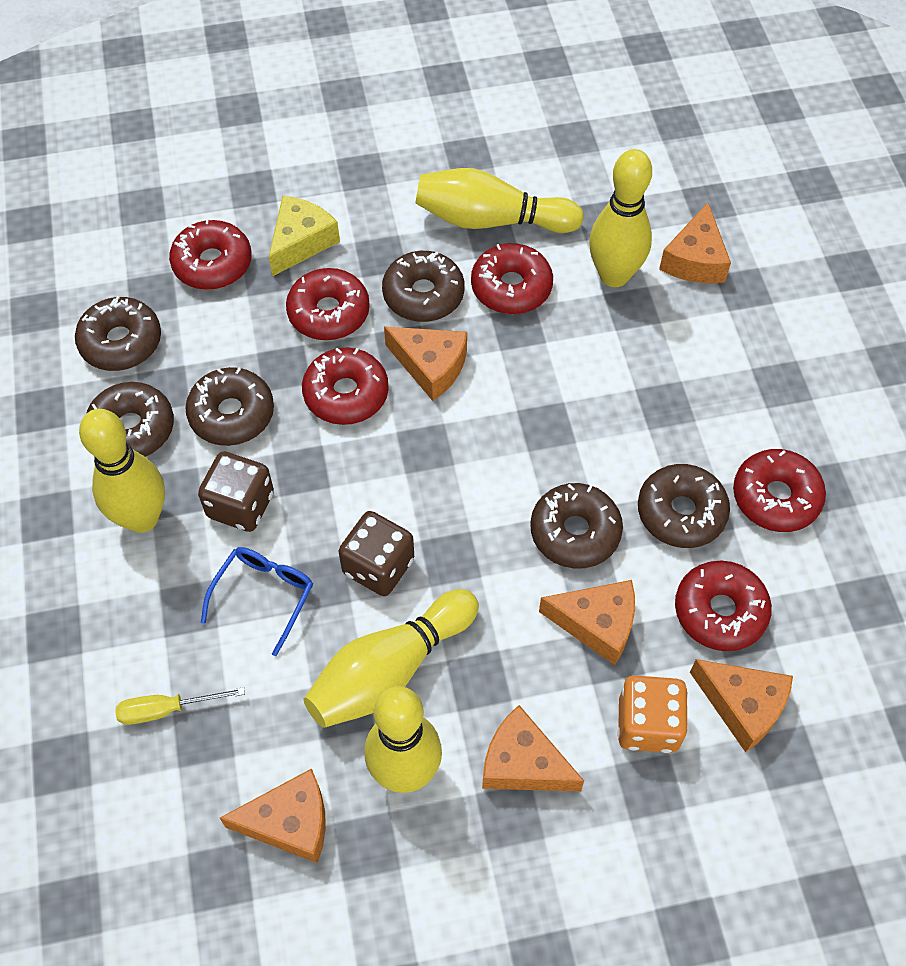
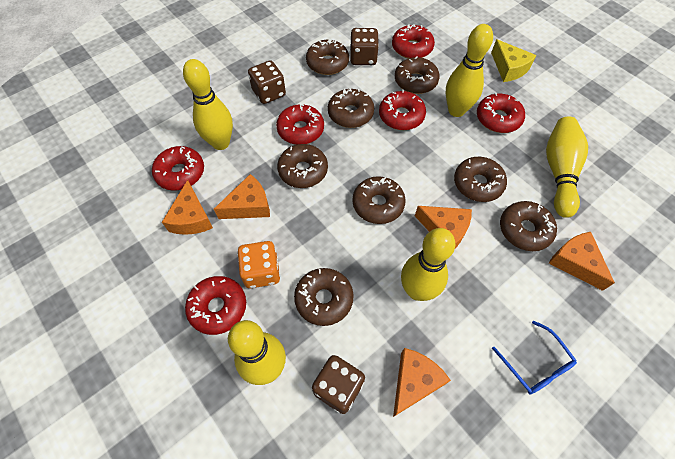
brown dice: 2 -> 3
brown donut: 6 -> 8
orange cheese: 6 -> 5
yellow screwdriver: 1 -> 0

